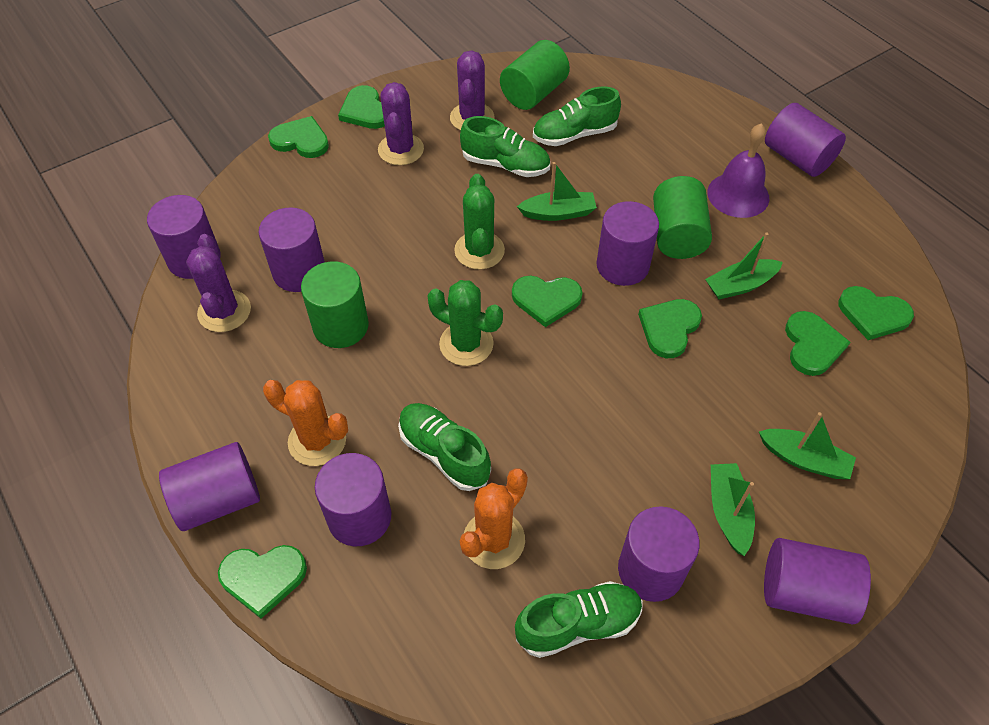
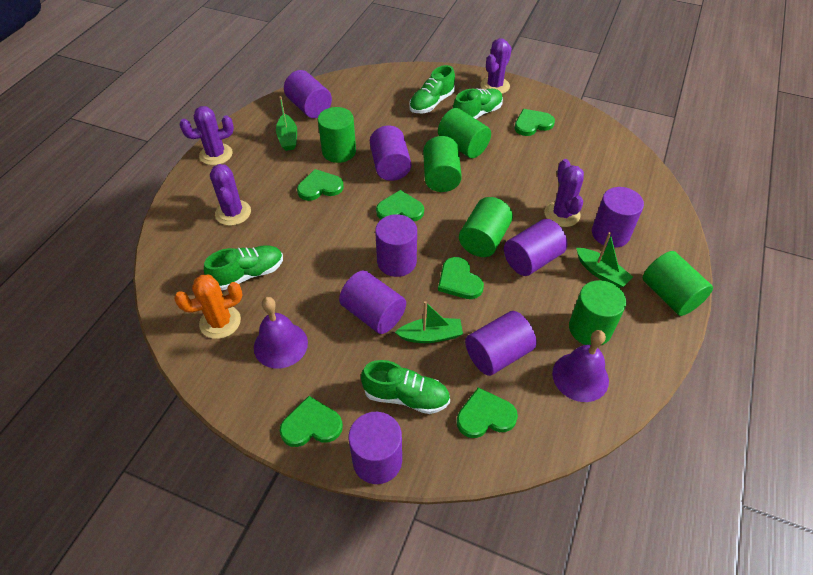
green boat: 4 -> 3
green cactus: 2 -> 0
green cylinder: 3 -> 6
green heart: 7 -> 6
orange cactus: 2 -> 1
purple bell: 1 -> 2
purple cactus: 3 -> 4

